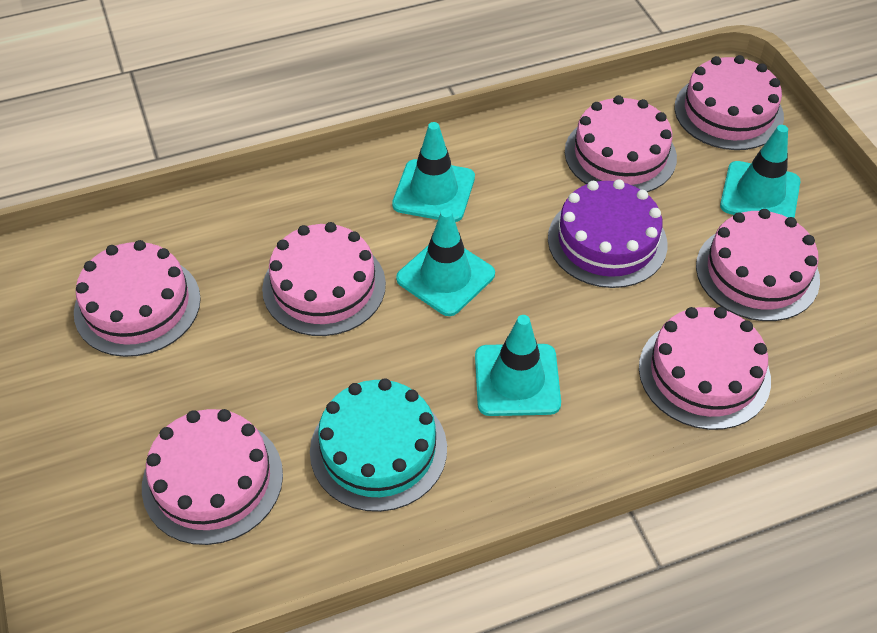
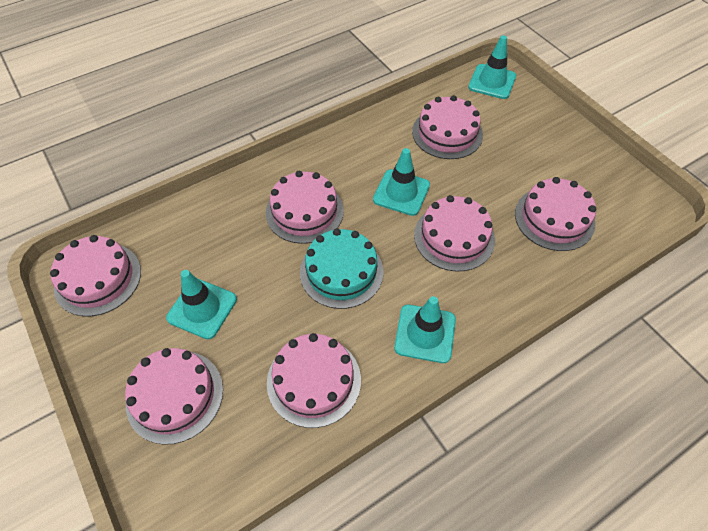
purple cake: 1 -> 0

